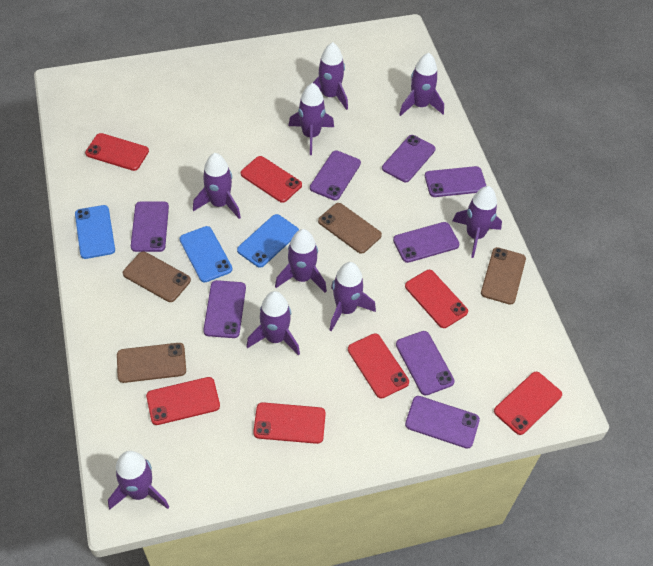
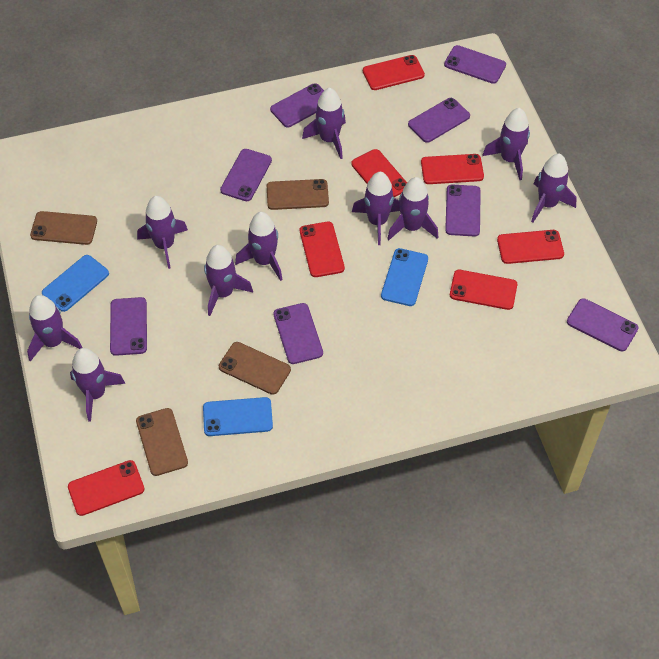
purple rocket: 9 -> 10

